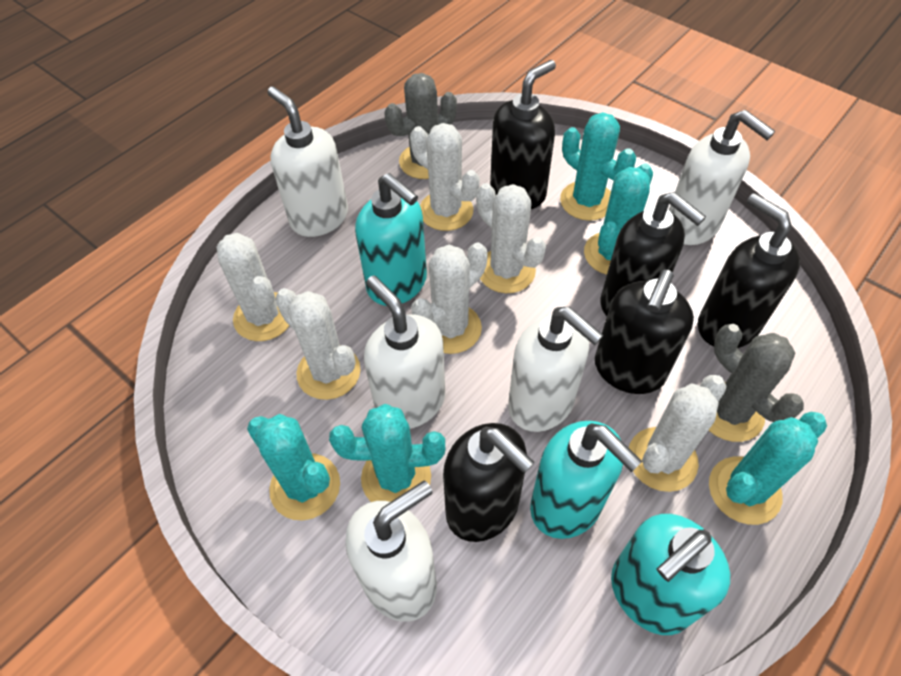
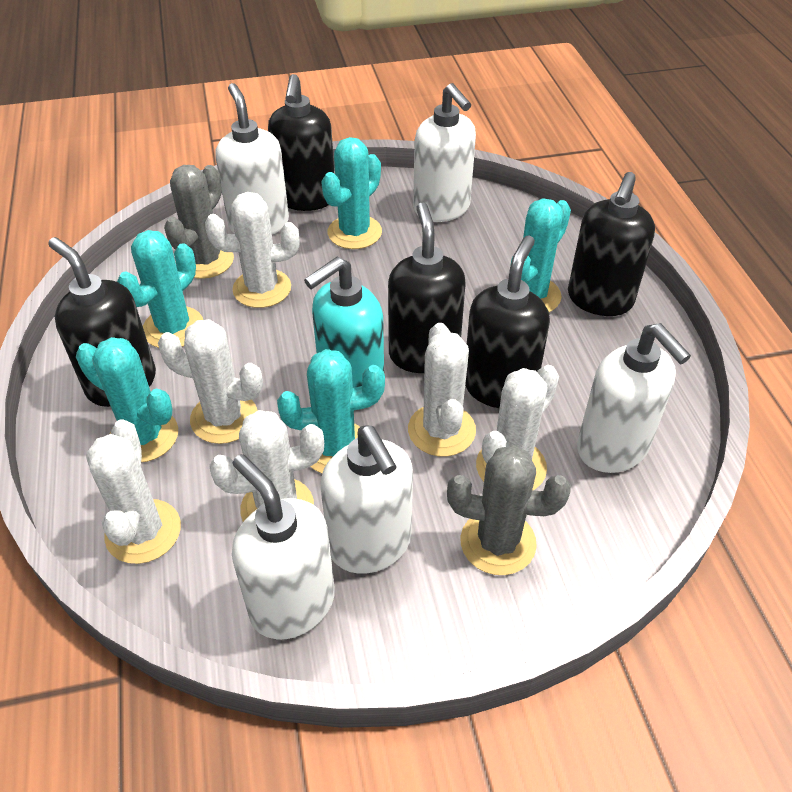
turquoise soap dispenser: 3 -> 1

